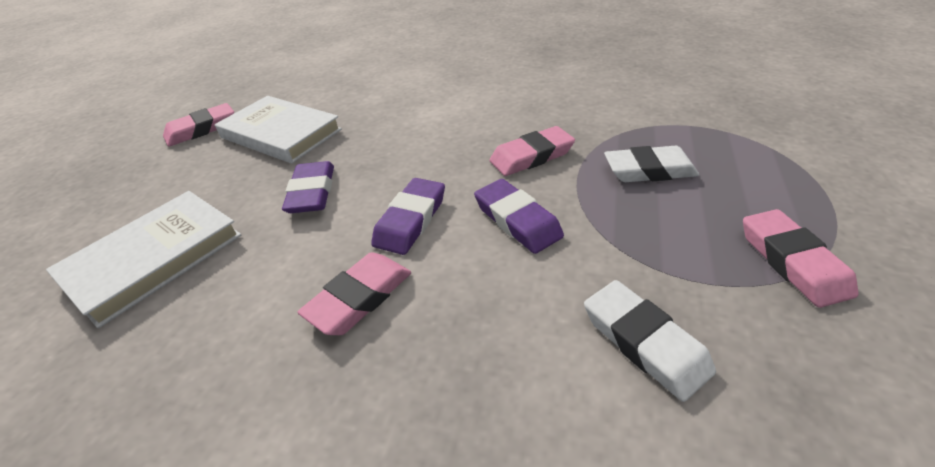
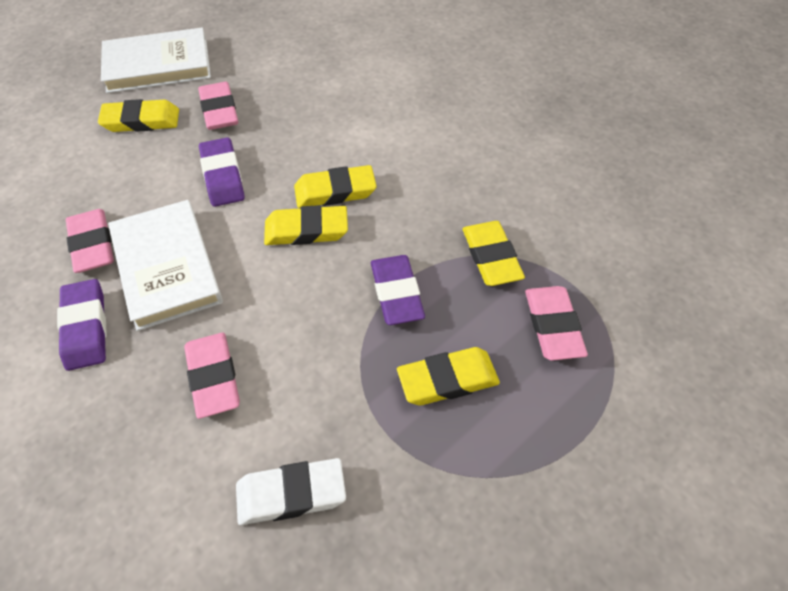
white eraser: 2 -> 1
yellow eraser: 0 -> 5

